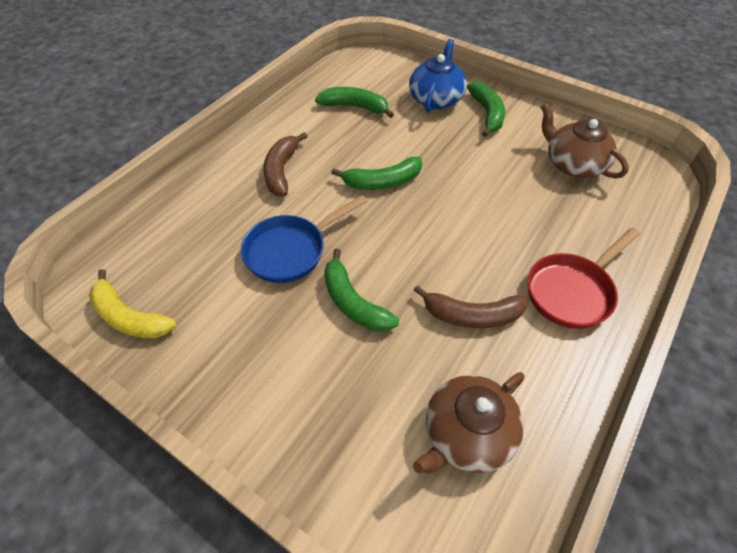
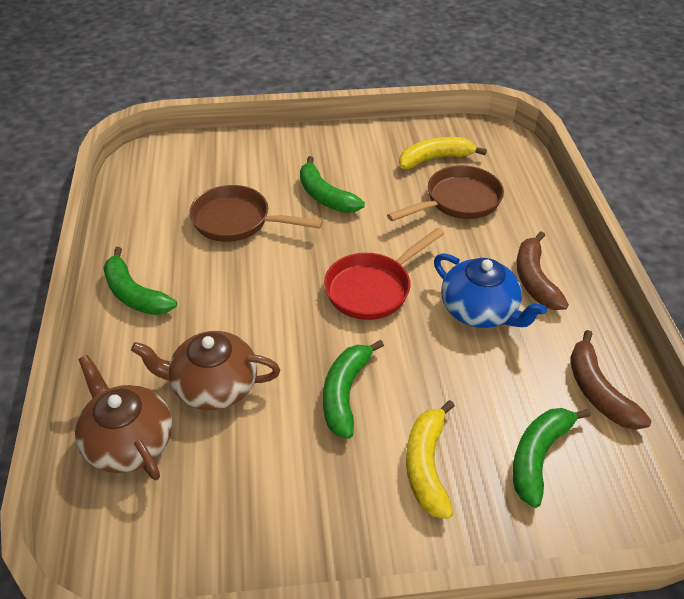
blue pan: 1 -> 0
brown pan: 0 -> 2
yellow banana: 1 -> 2

